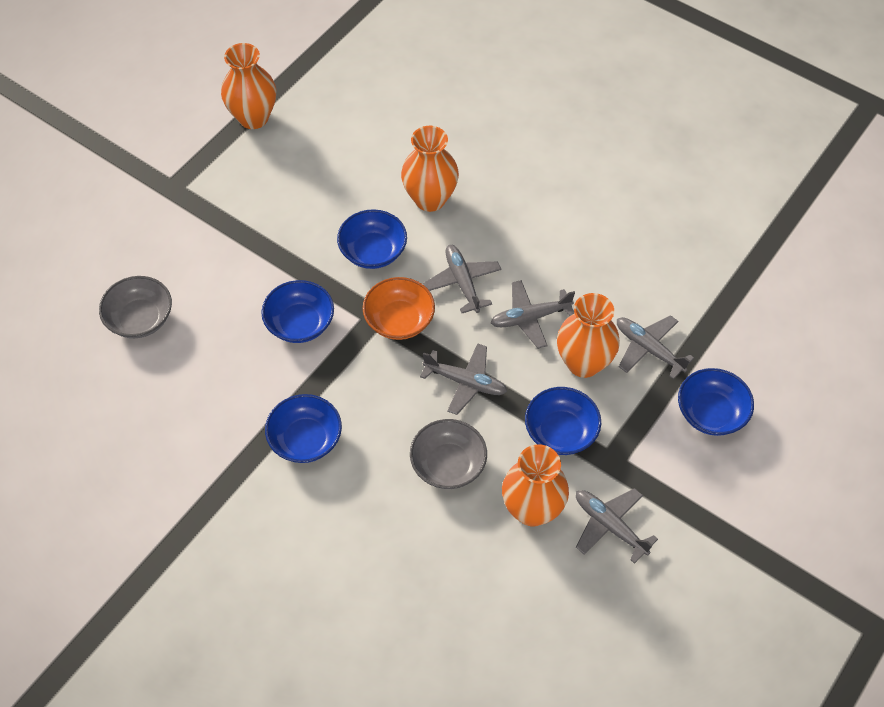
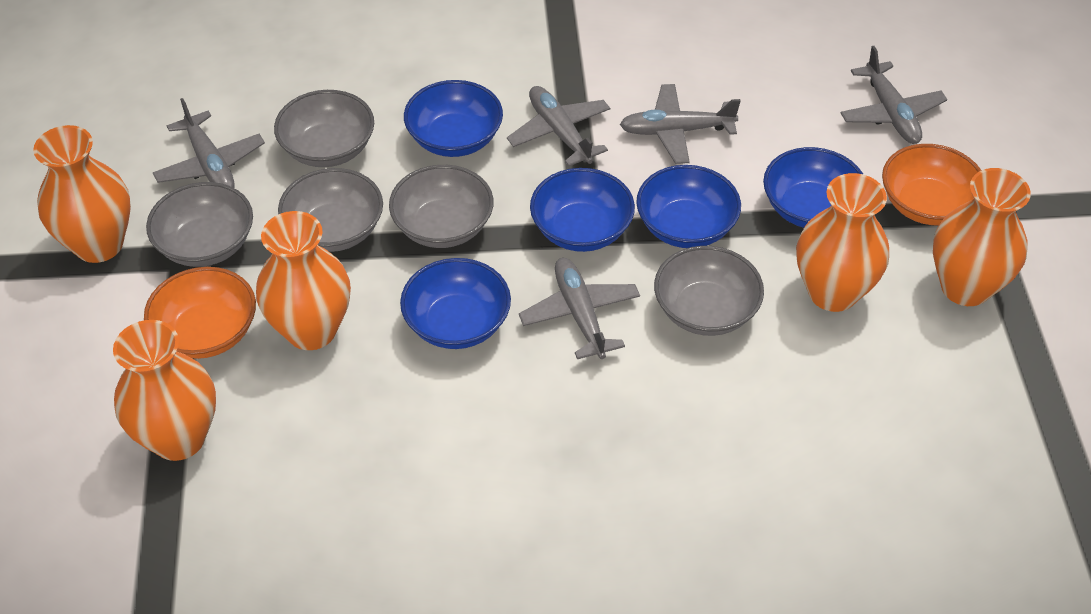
grey bowl: 2 -> 5
orange bowl: 1 -> 2
orange vase: 4 -> 5

